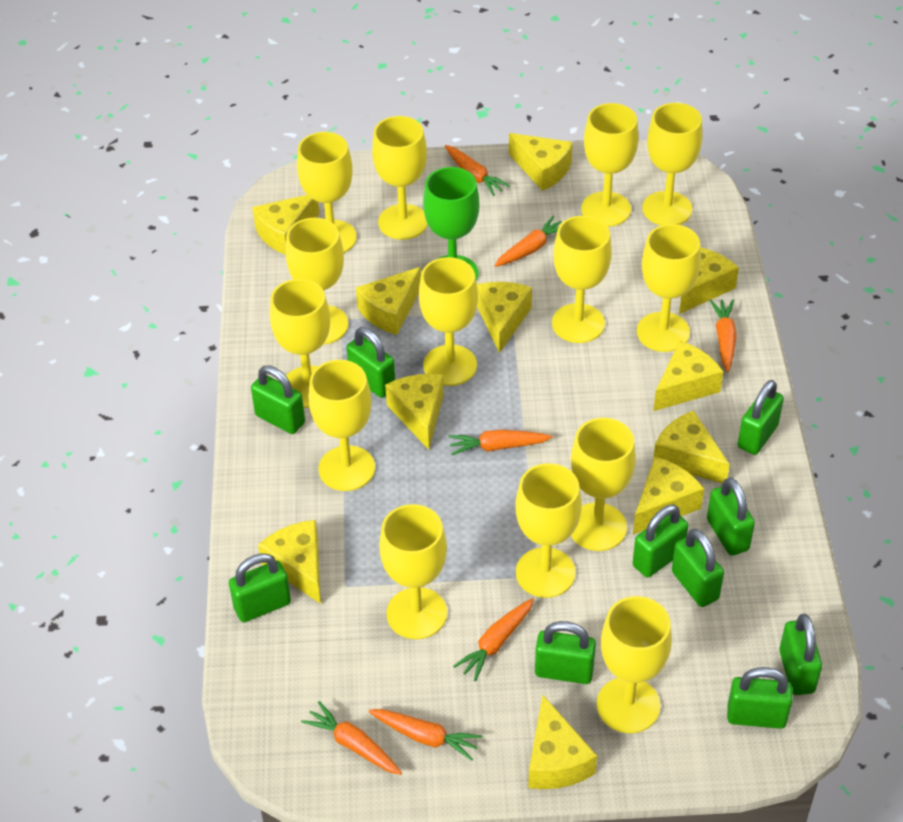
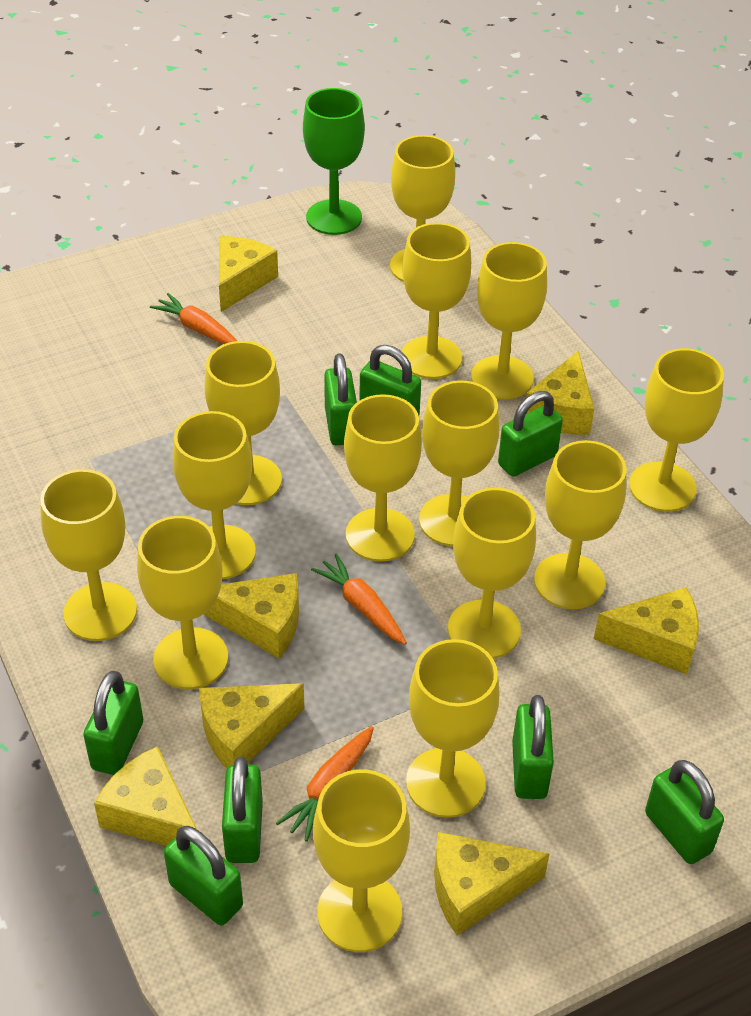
green padlock: 10 -> 8
orange carrot: 7 -> 3
yellow cheese: 11 -> 7

